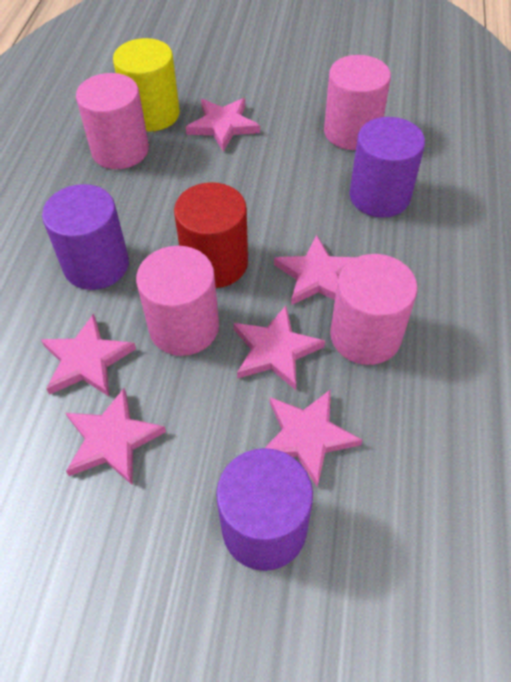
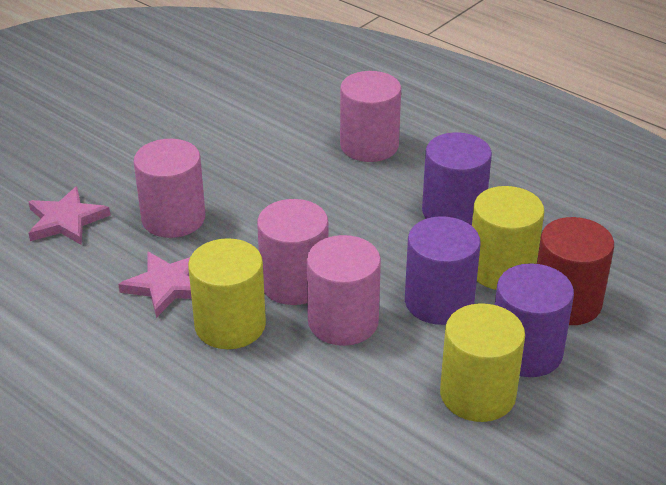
pink star: 6 -> 2
yellow cylinder: 1 -> 3

